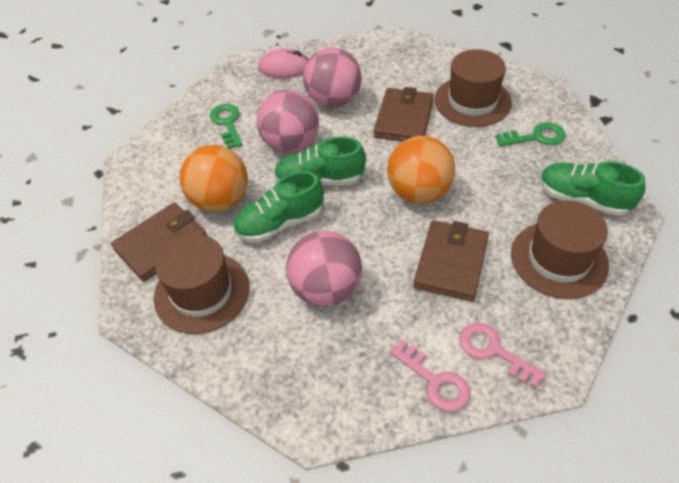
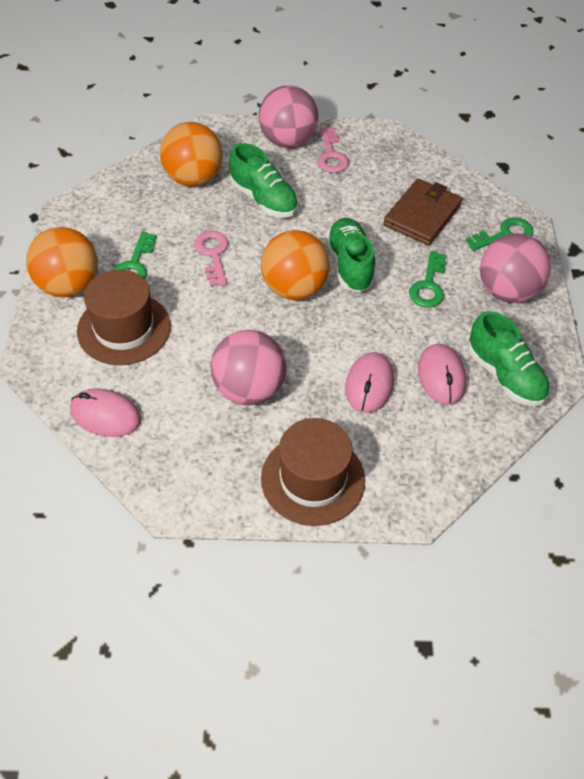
brown hat: 3 -> 2
brown wallet: 3 -> 1
green key: 2 -> 3
orange ball: 2 -> 3
pink mouse: 1 -> 3

